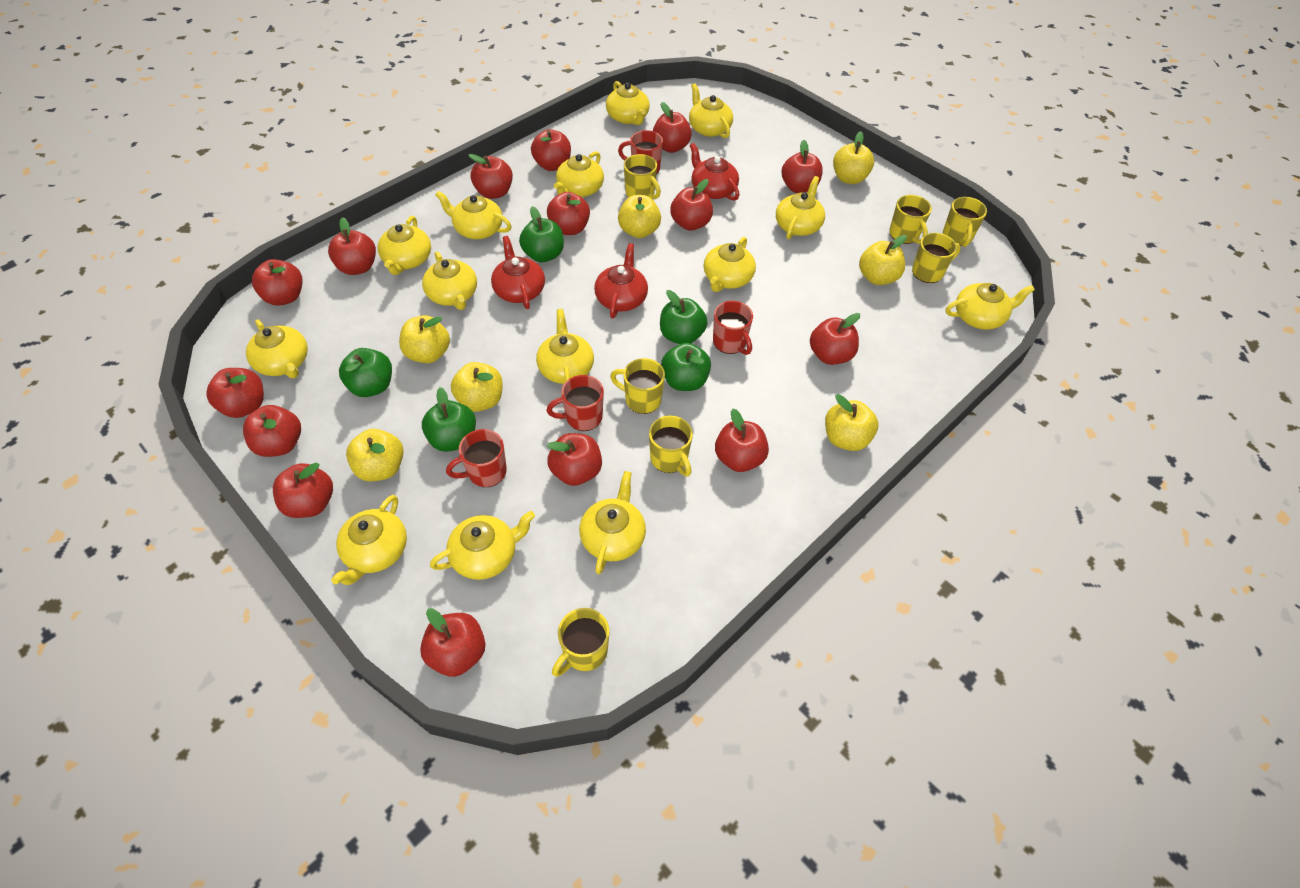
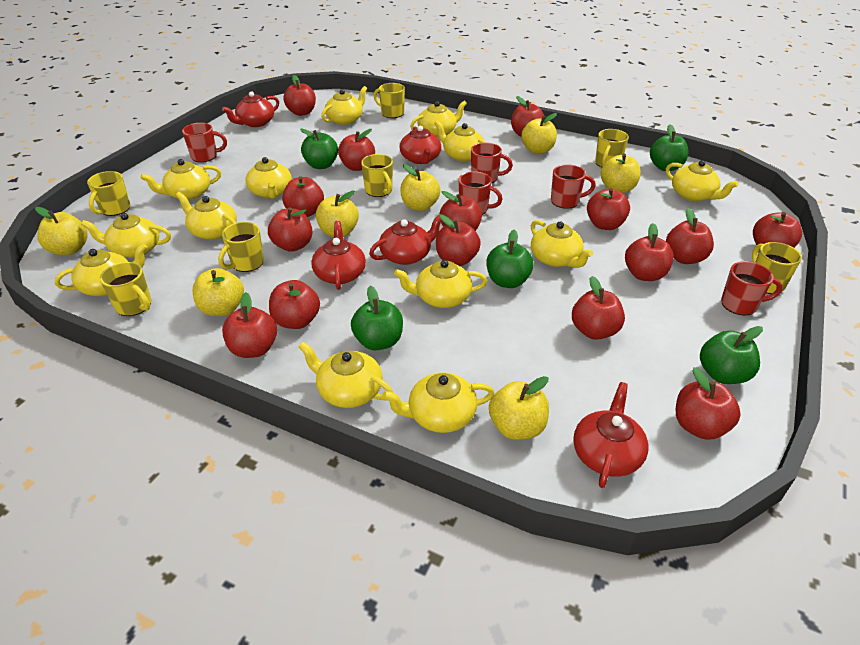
red mug: 4 -> 5
red teapot: 3 -> 5
yellow teapot: 14 -> 13

